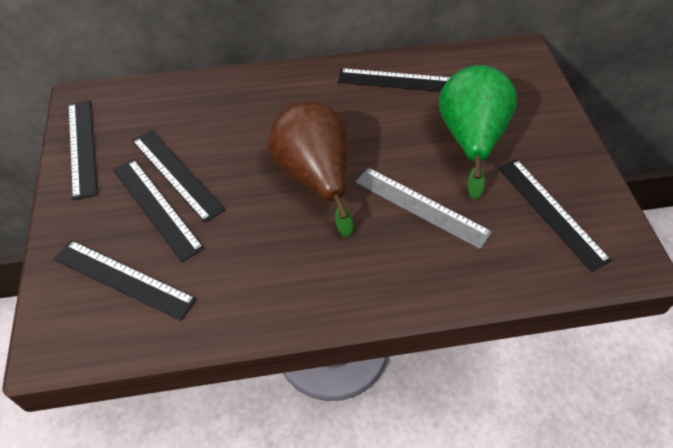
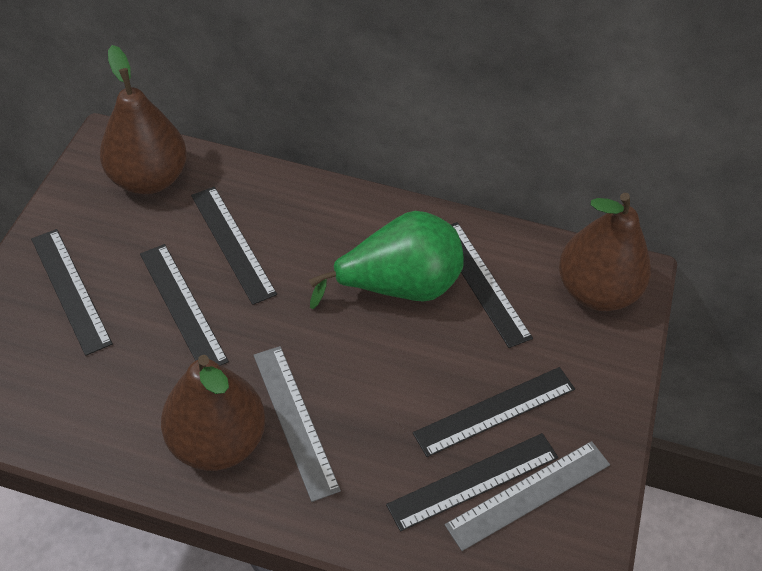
brown pear: 1 -> 3
grey ruler: 1 -> 2

